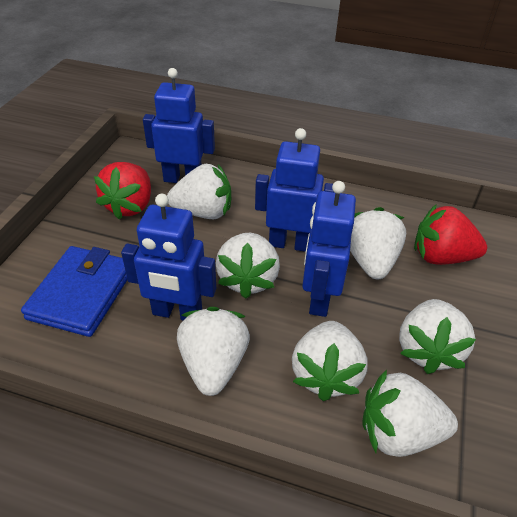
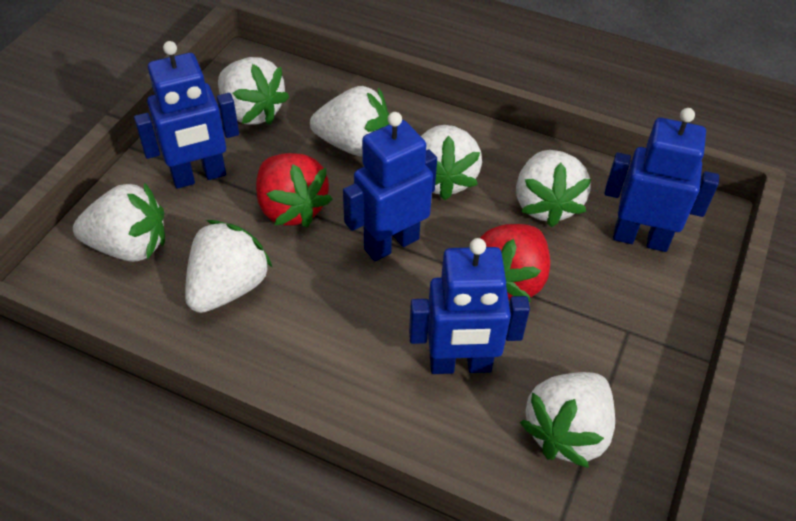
blue wallet: 1 -> 0

